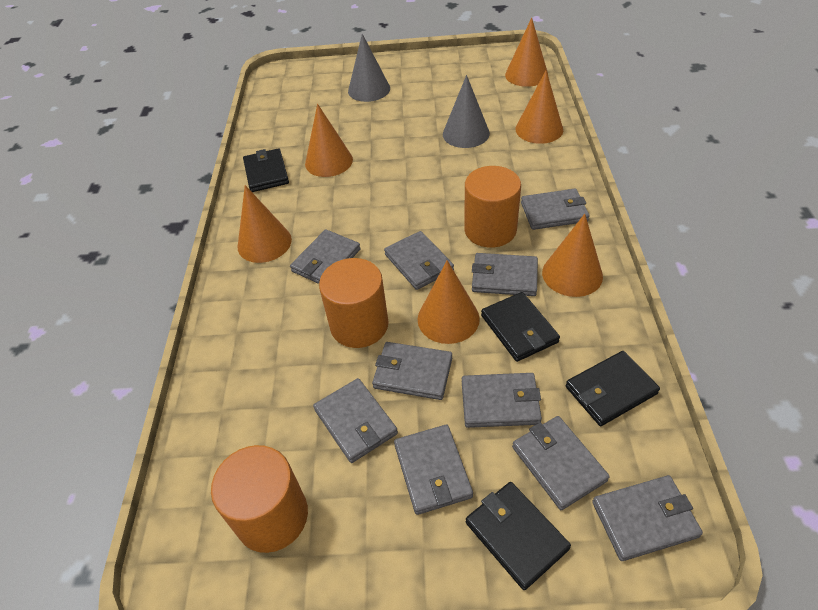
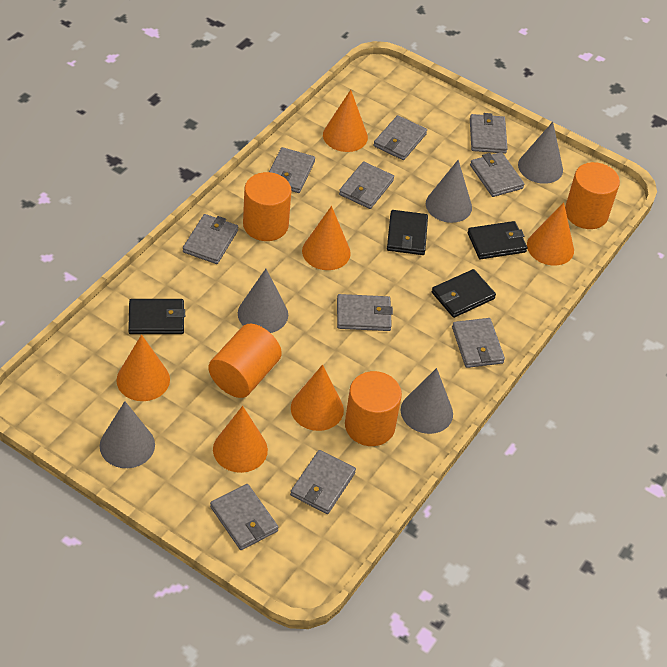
grey cone: 2 -> 5
orange cylinder: 3 -> 4

